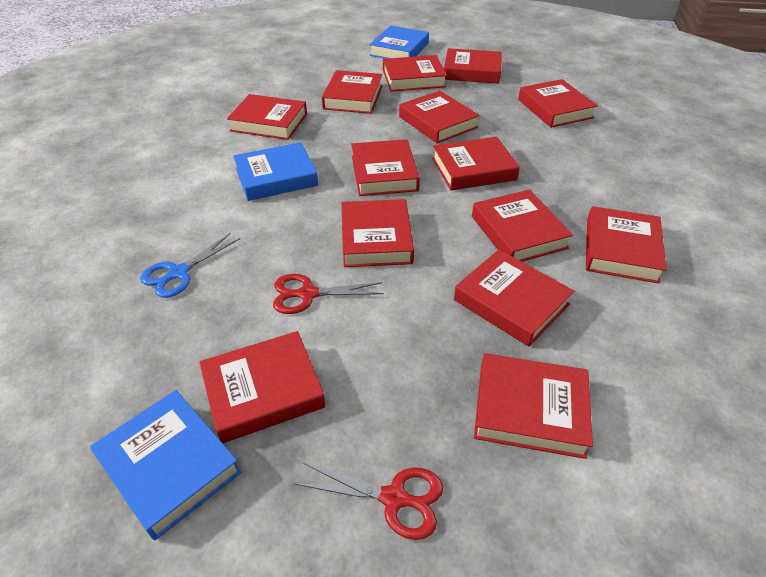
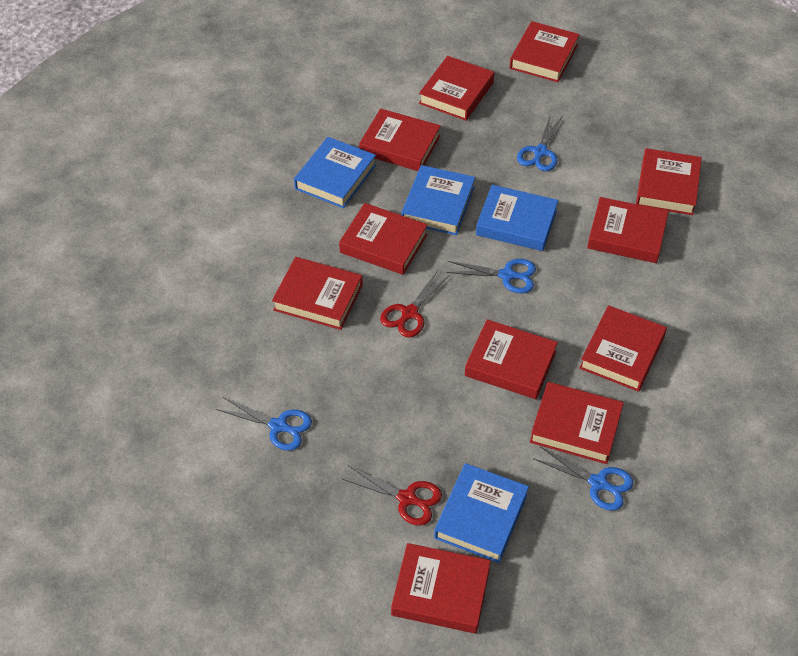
blue book: 3 -> 4
blue scissors: 1 -> 4
red book: 14 -> 11

